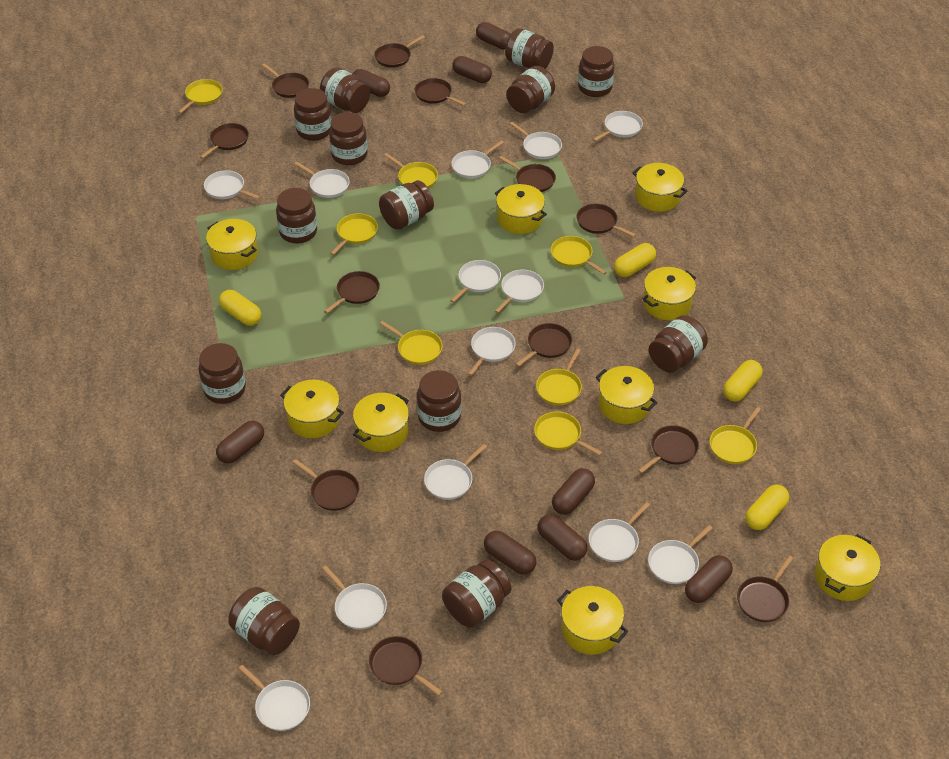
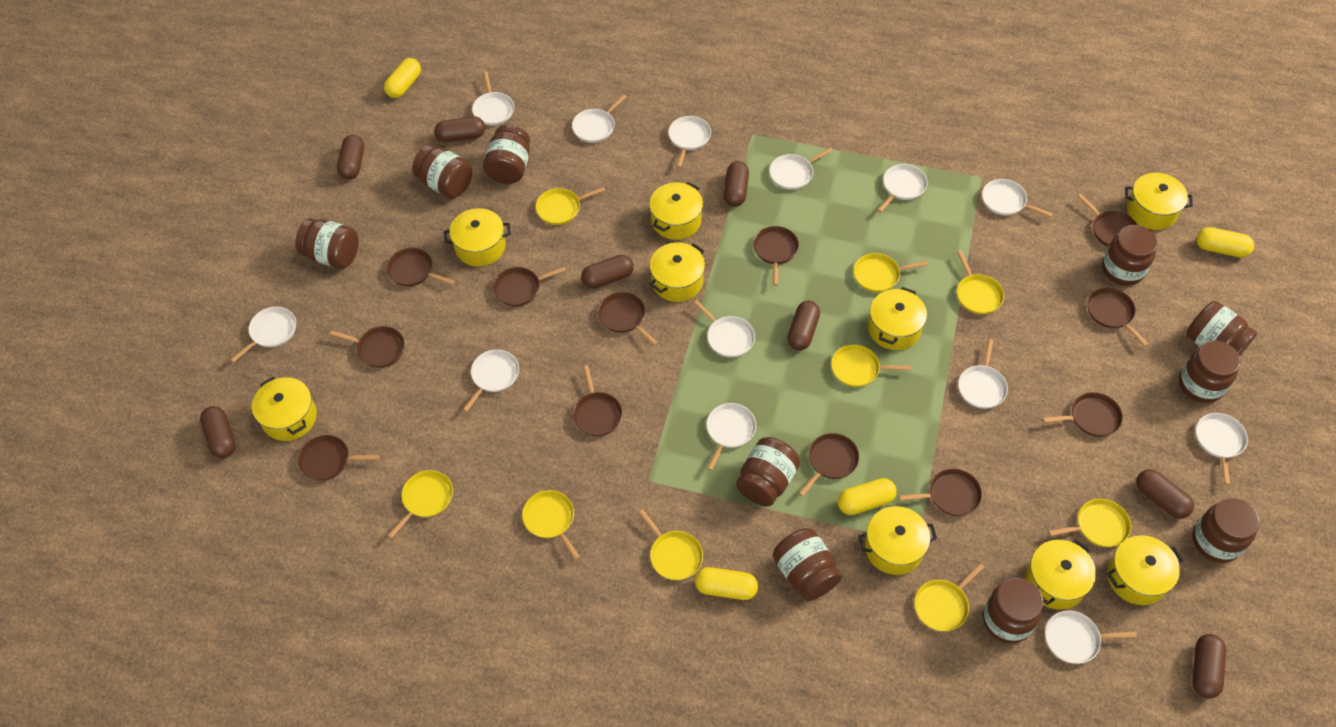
brown jar: 13 -> 10
yellow pan: 8 -> 9

